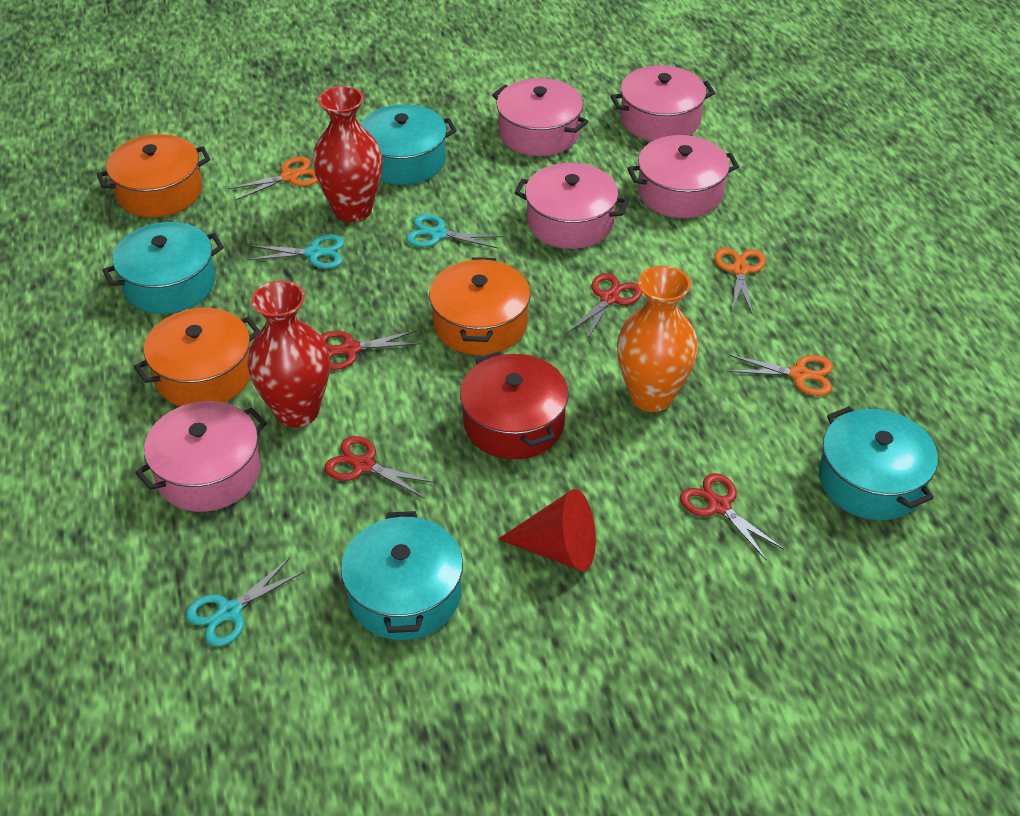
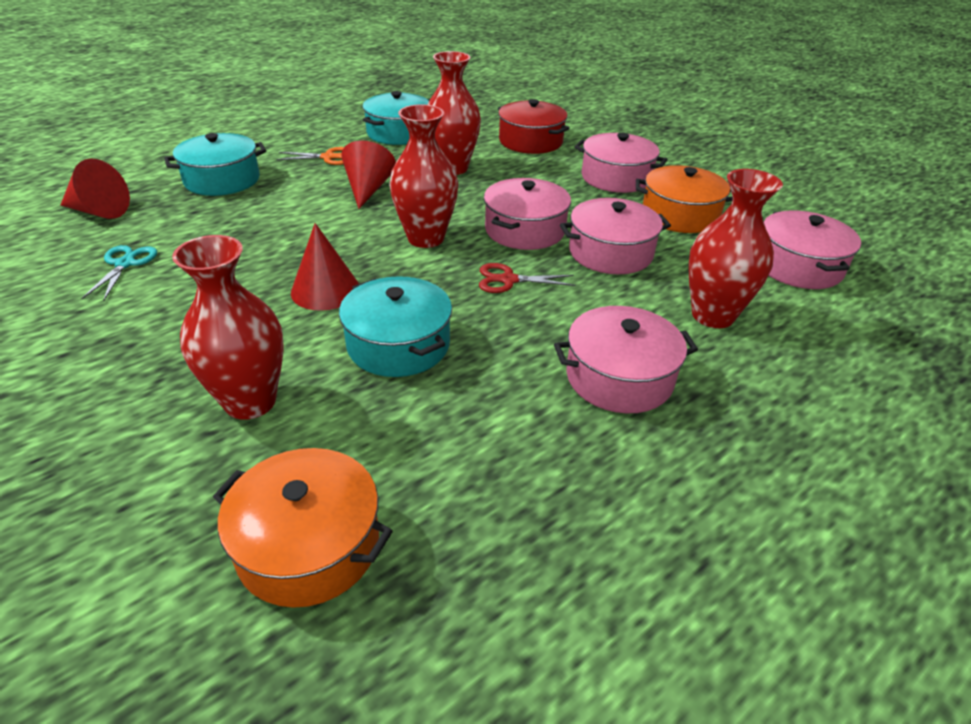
orange pot: 3 -> 2
orange scissors: 3 -> 1
orange vase: 1 -> 0
red cone: 1 -> 3
red scissors: 4 -> 1
red vase: 2 -> 4
turquoise pot: 4 -> 3
turquoise scissors: 3 -> 1

